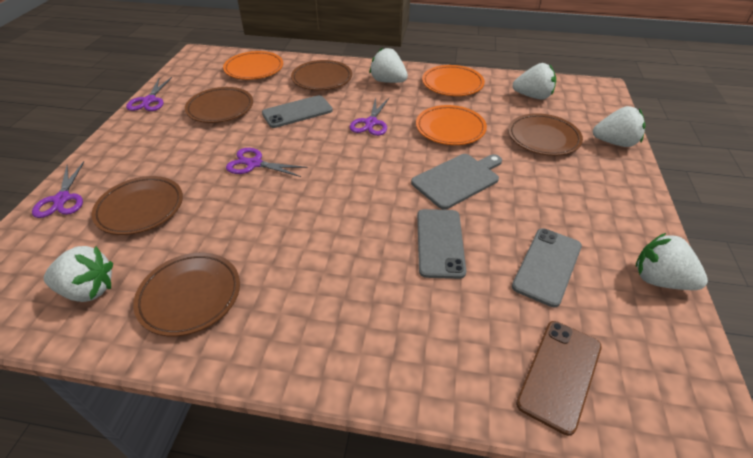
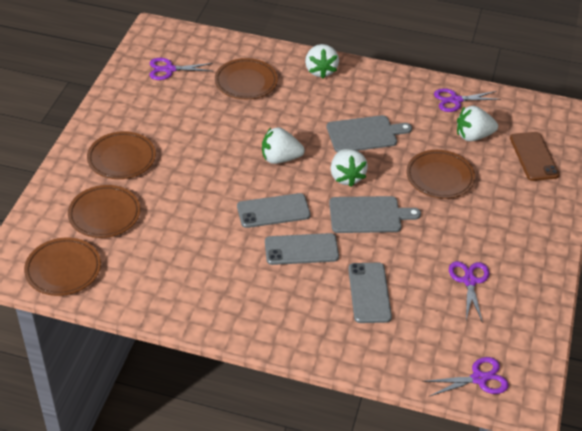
grey cutting board: 1 -> 2
orange plate: 3 -> 0
white strawberry: 5 -> 4

